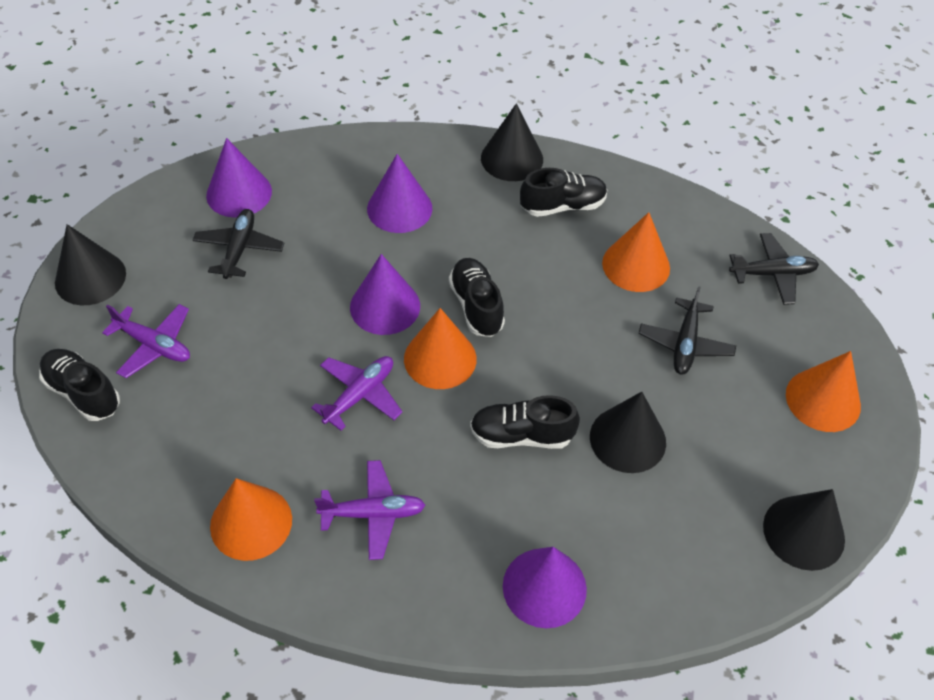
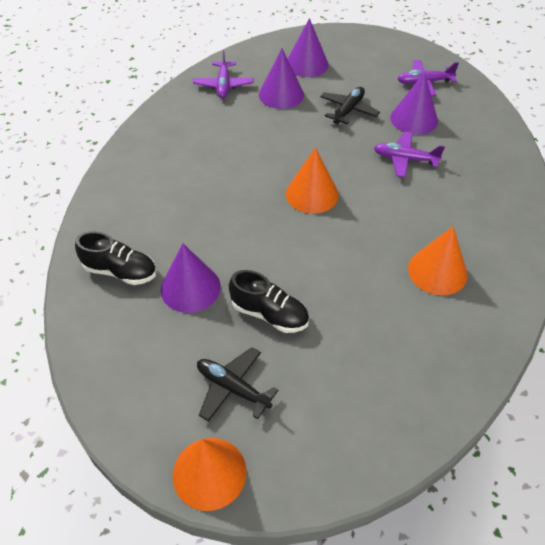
black cone: 4 -> 0
black plane: 3 -> 2
black shoe: 4 -> 2
orange cone: 4 -> 3

